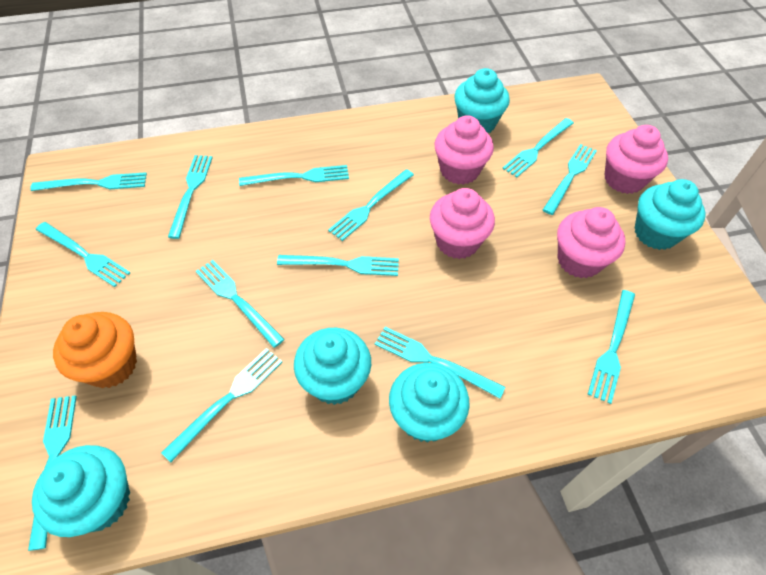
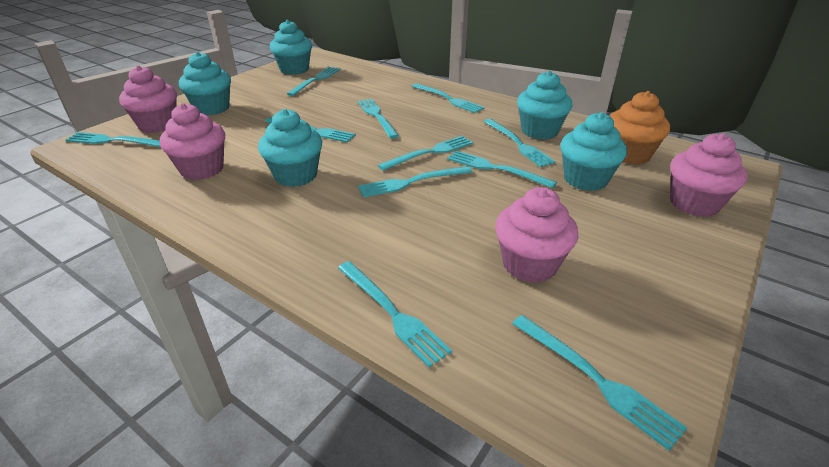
turquoise fork: 13 -> 11

